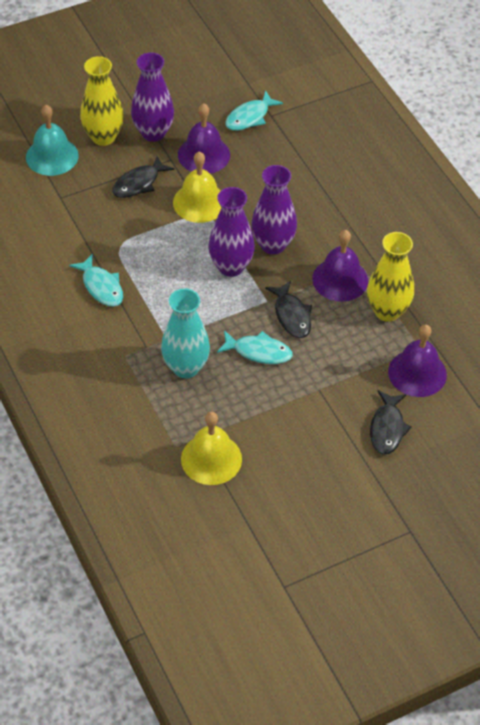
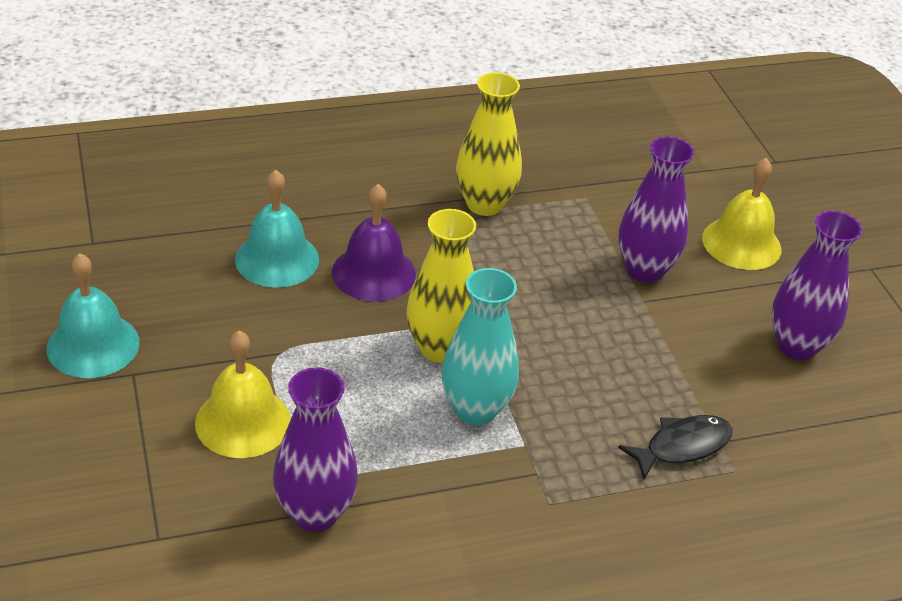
black fish: 3 -> 1
purple bell: 3 -> 1
turquoise bell: 1 -> 2
turquoise fish: 3 -> 0

